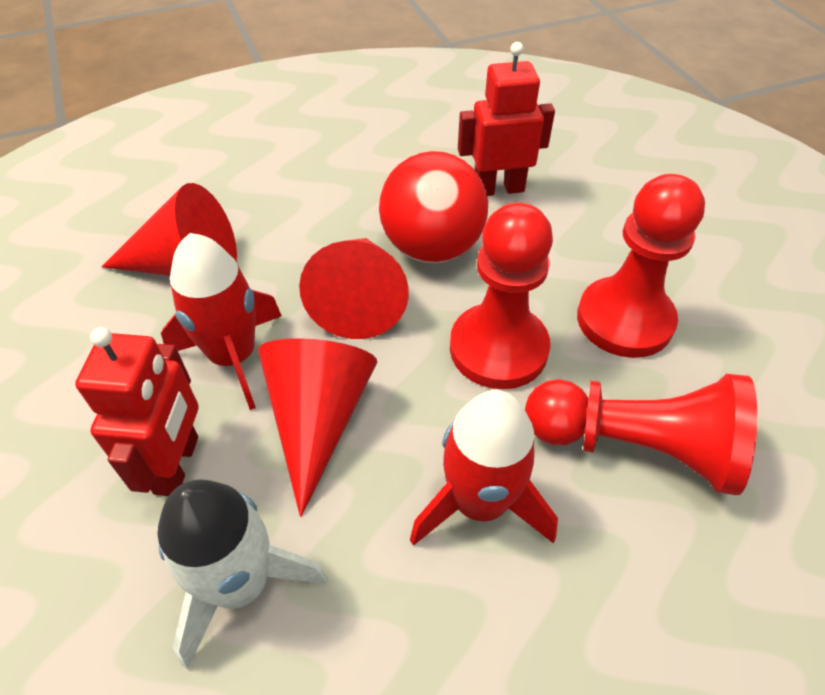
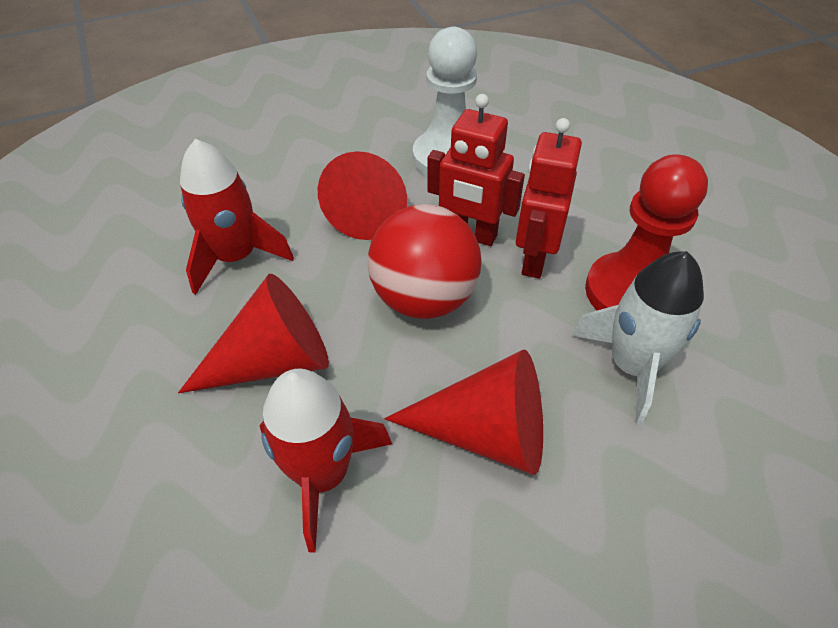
red pawn: 3 -> 1
white pawn: 0 -> 1

